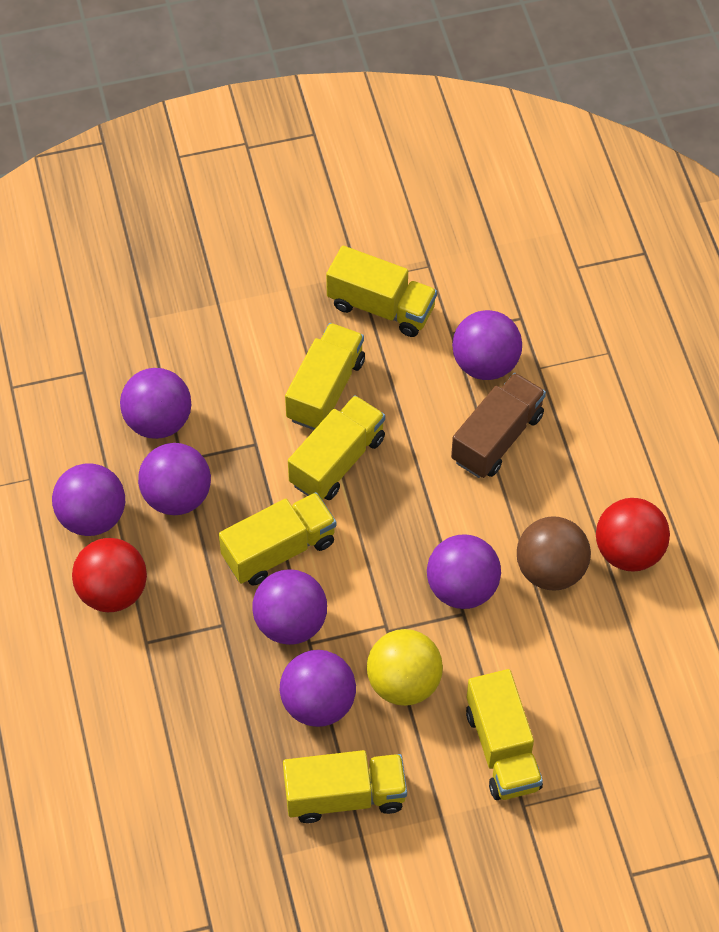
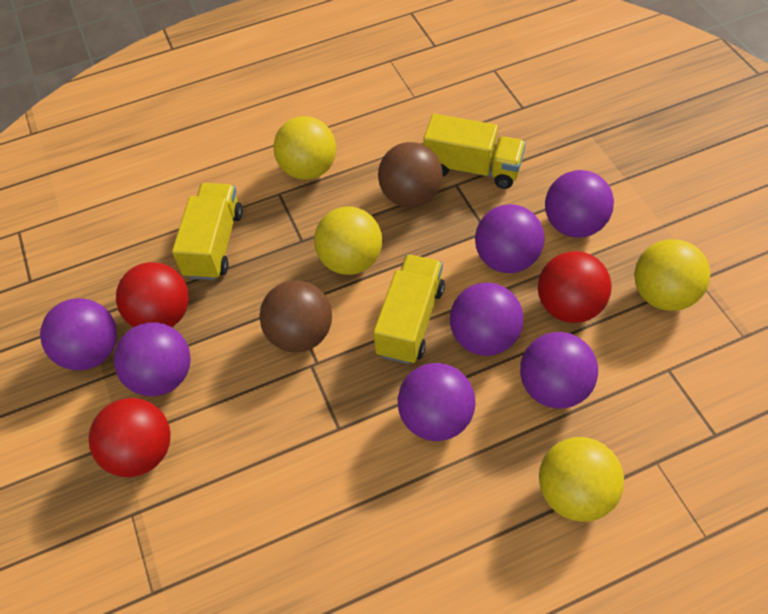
brown ball: 1 -> 2
brown truck: 1 -> 0
red ball: 2 -> 3
yellow ball: 1 -> 4
yellow truck: 6 -> 3

